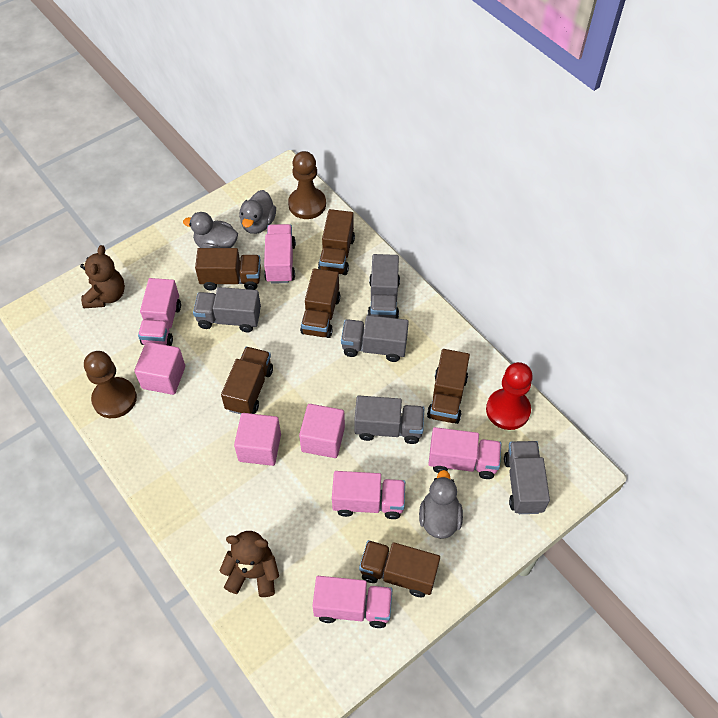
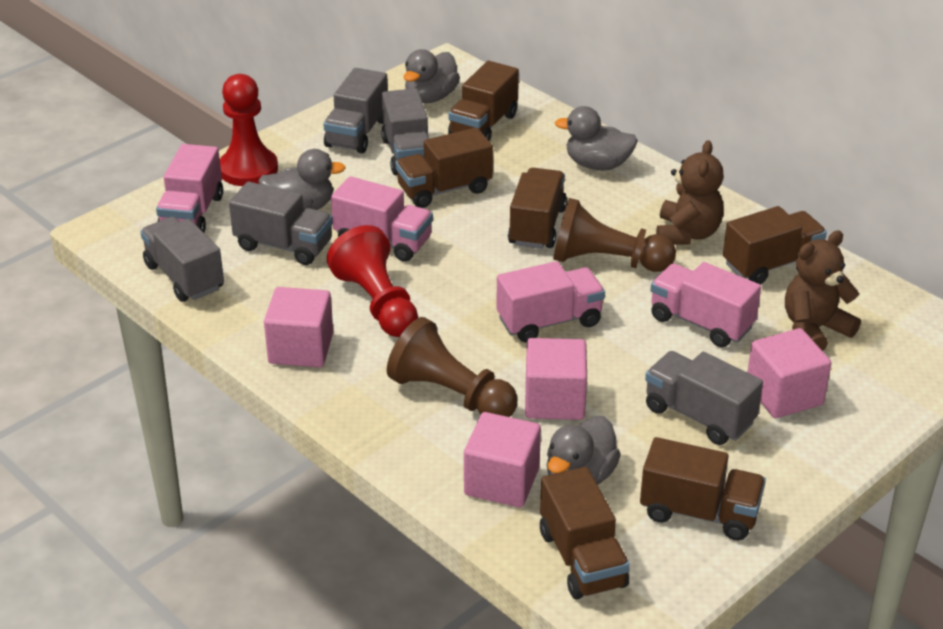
grey duck: 3 -> 4
pink cube: 3 -> 4
pink truck: 5 -> 4
red pawn: 1 -> 2

